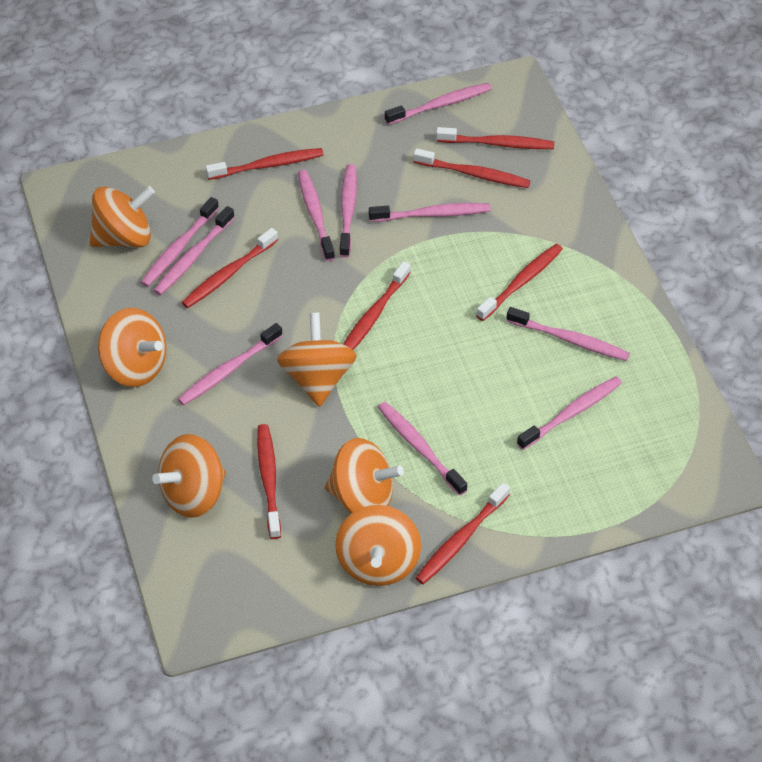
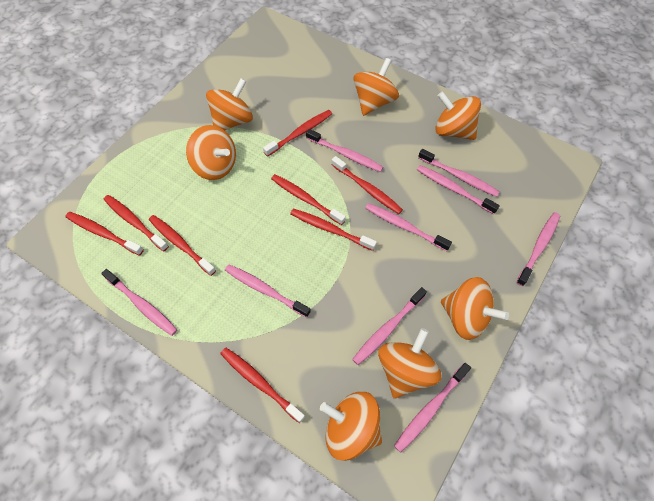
orange spinning top: 6 -> 7
pink toothbrush: 10 -> 9

